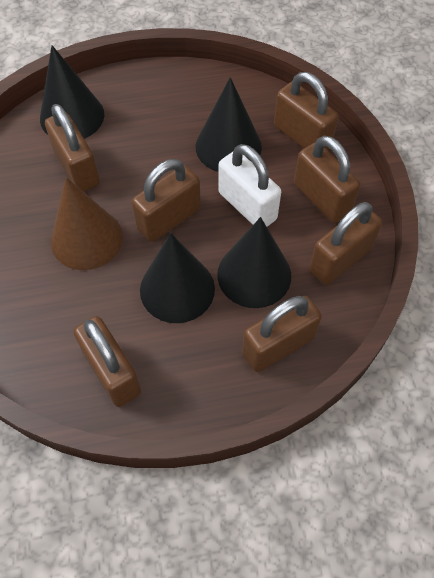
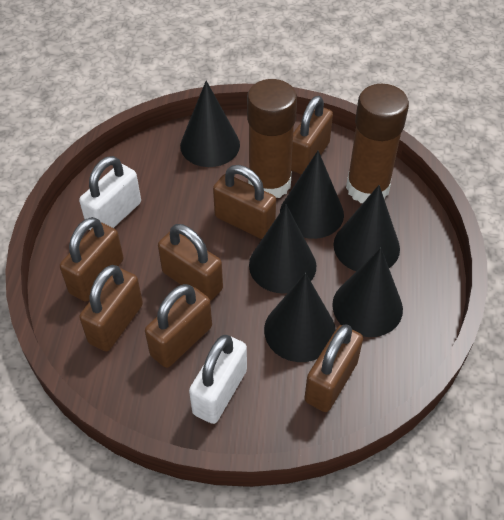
black cone: 4 -> 6
brown cone: 1 -> 0
brown glue stick: 0 -> 2
white padlock: 1 -> 2

